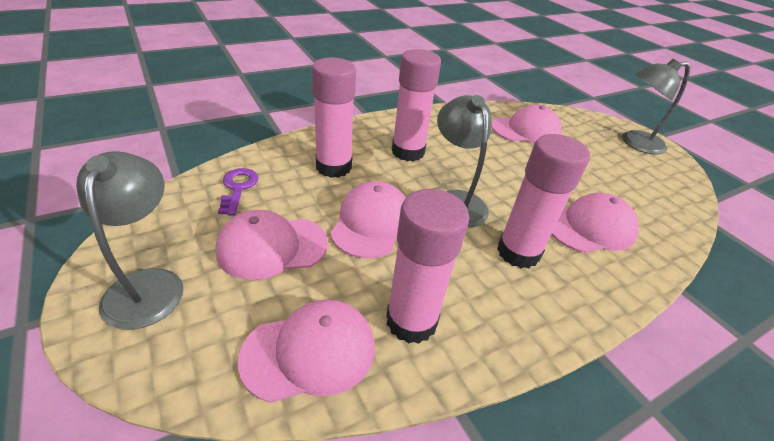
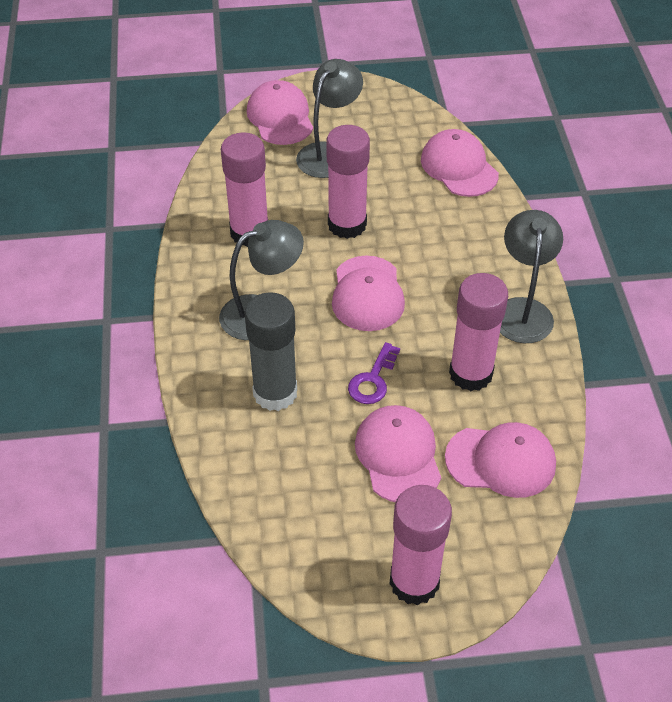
grey glue stick: 0 -> 1

